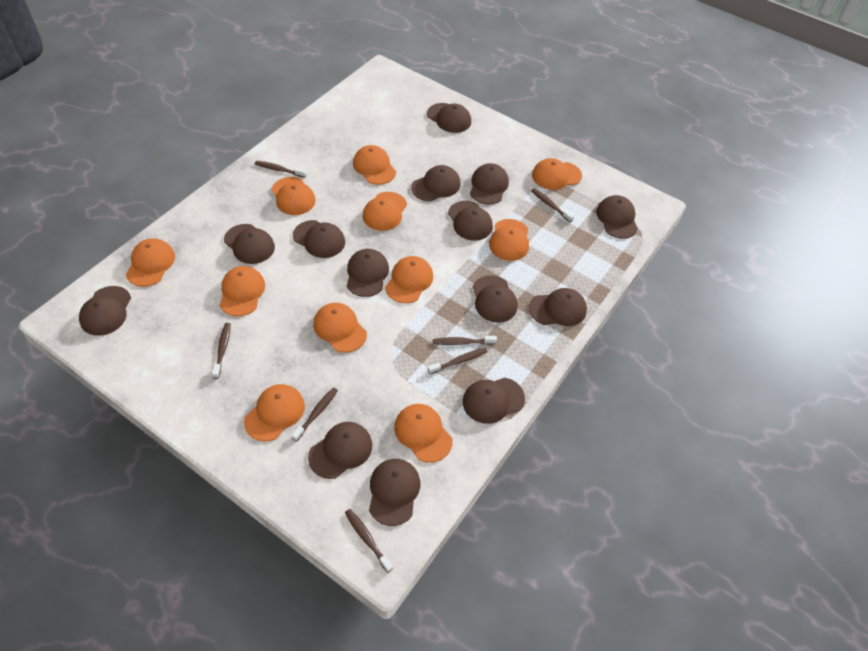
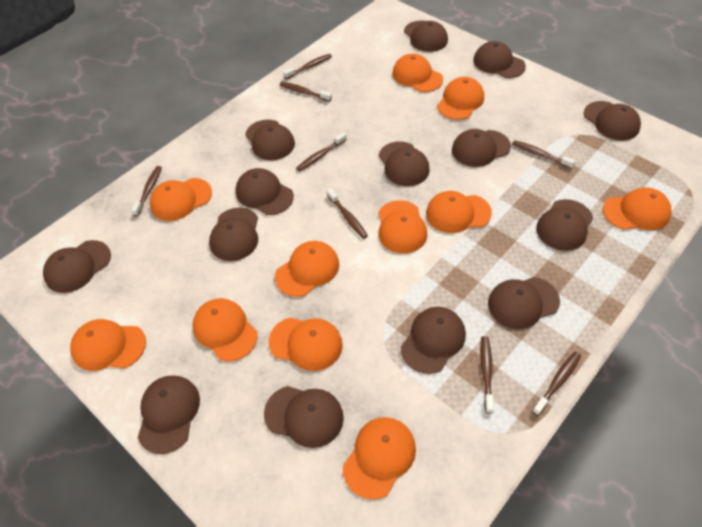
brown toothbrush: 7 -> 8

